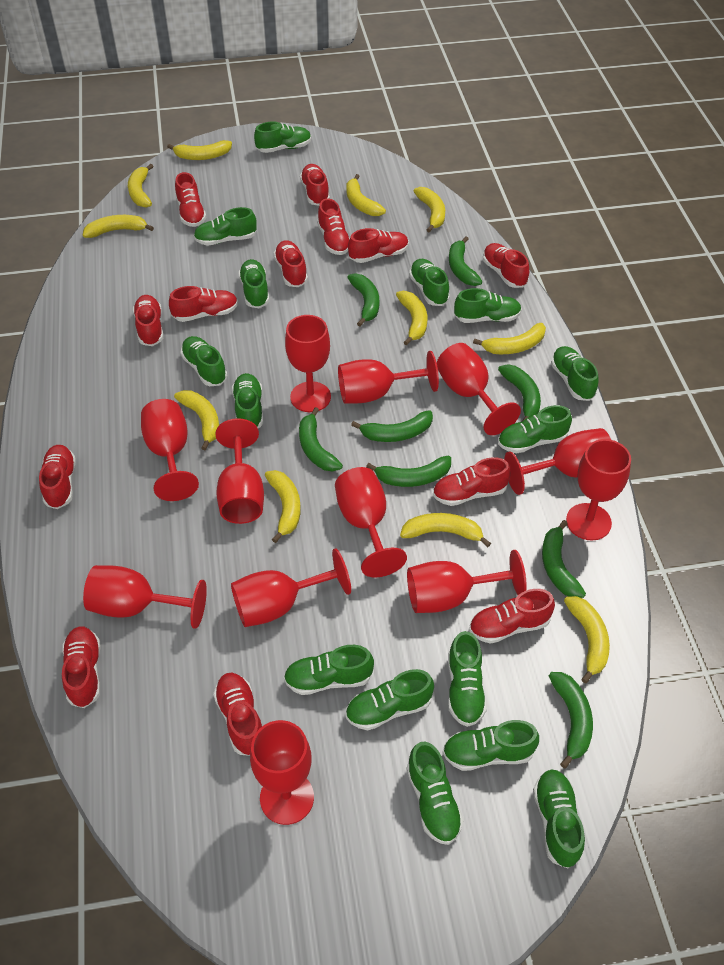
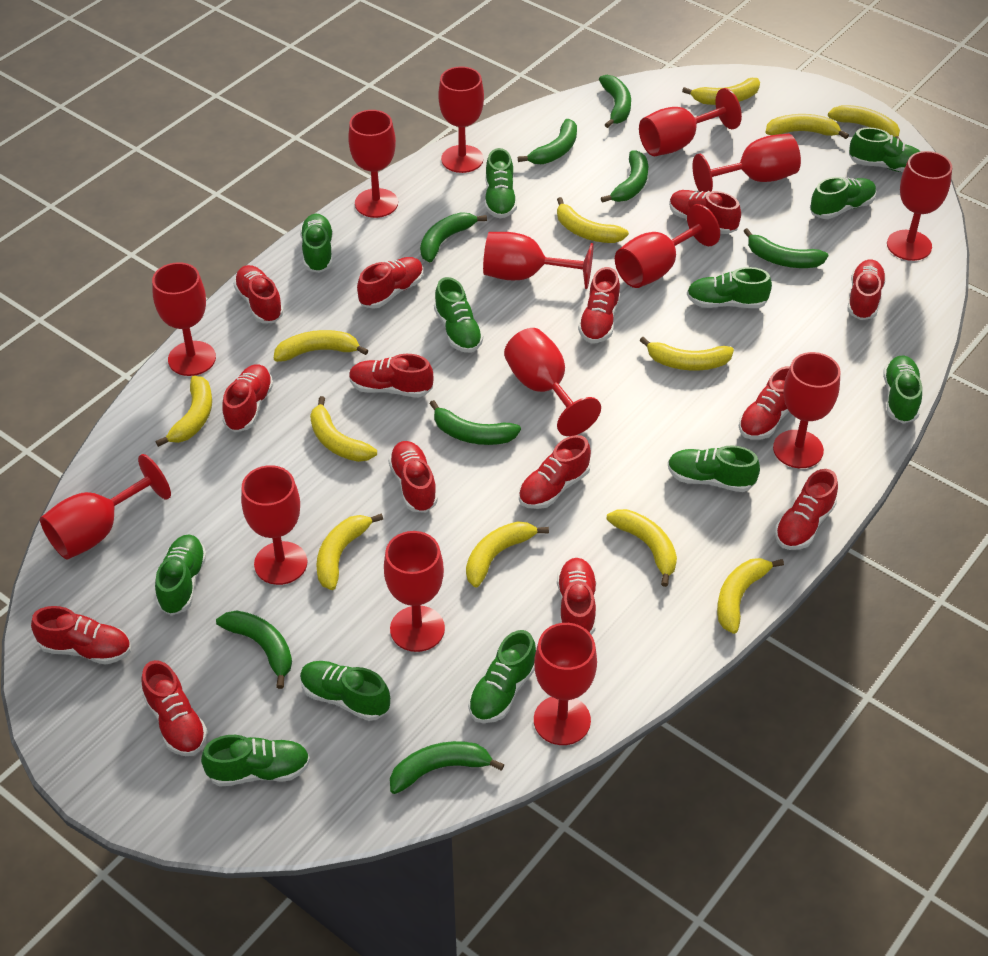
green shoe: 15 -> 12
red goblet: 12 -> 14
red shoe: 13 -> 14
yellow banana: 11 -> 12

